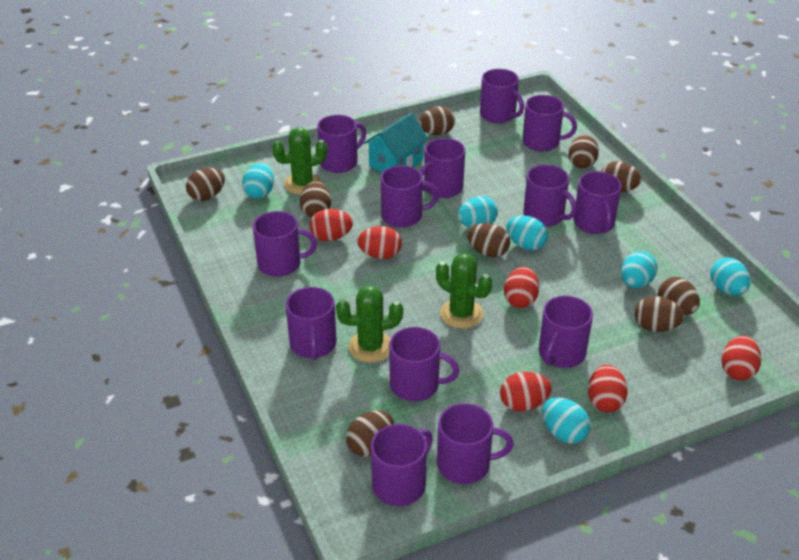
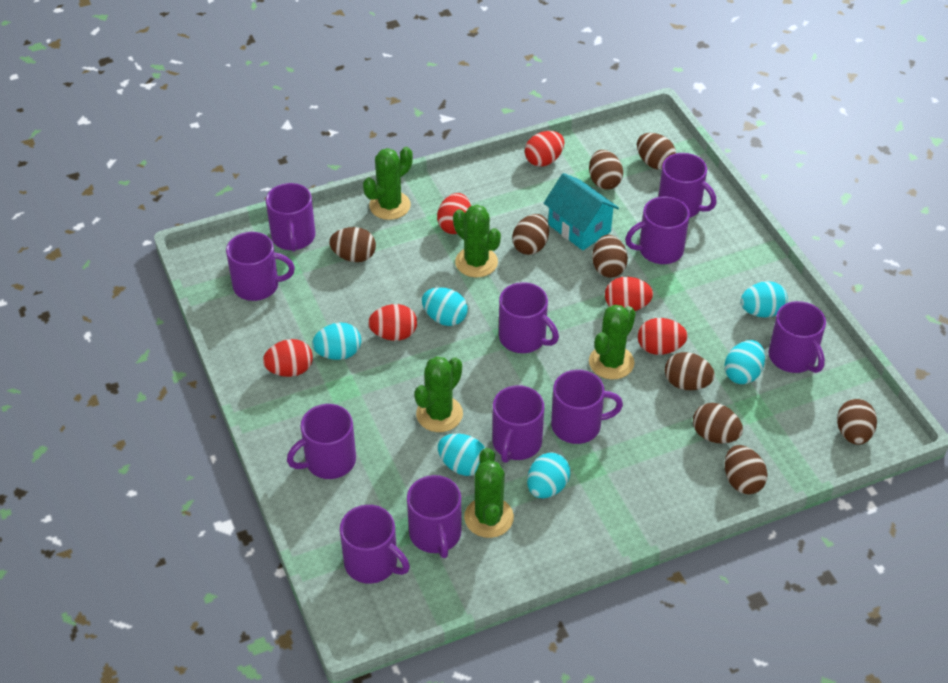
green cactus: 3 -> 5
purple mug: 13 -> 11

